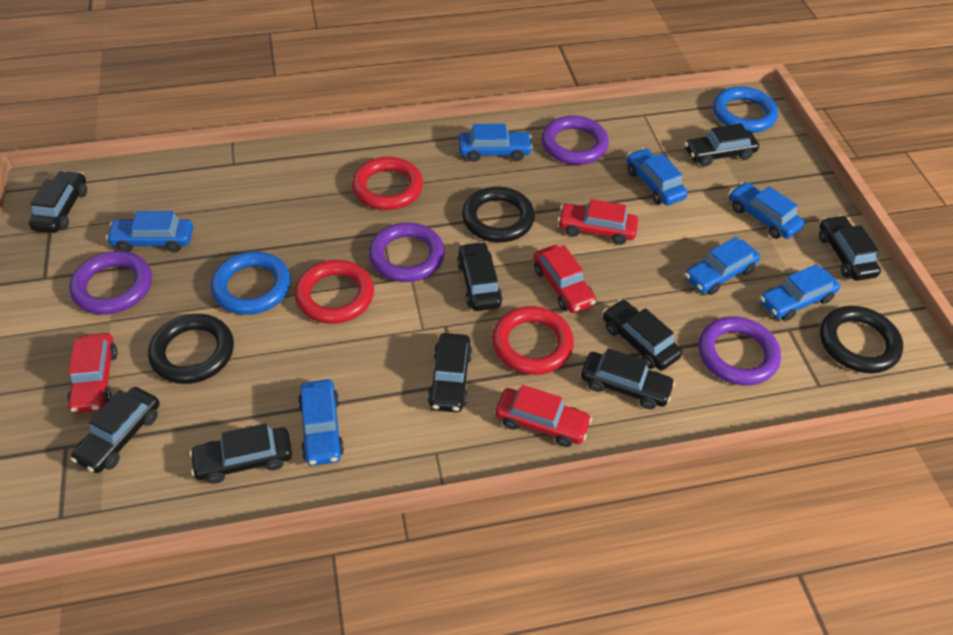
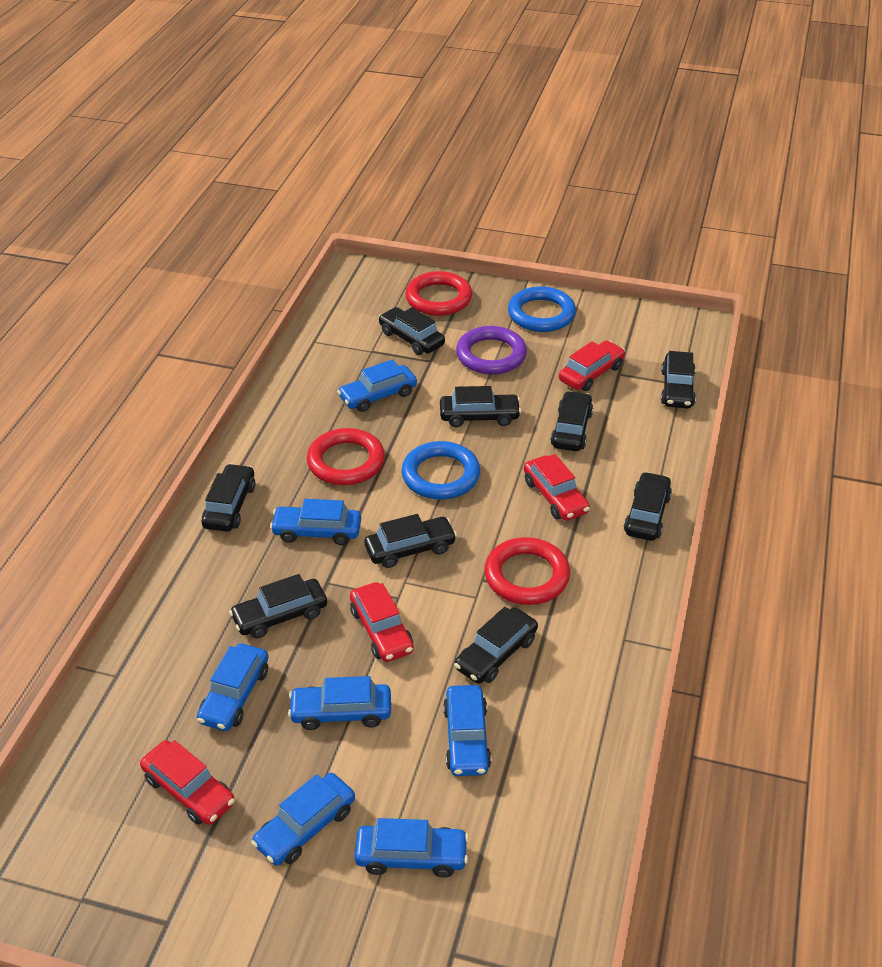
black ring: 3 -> 0
purple ring: 4 -> 1

